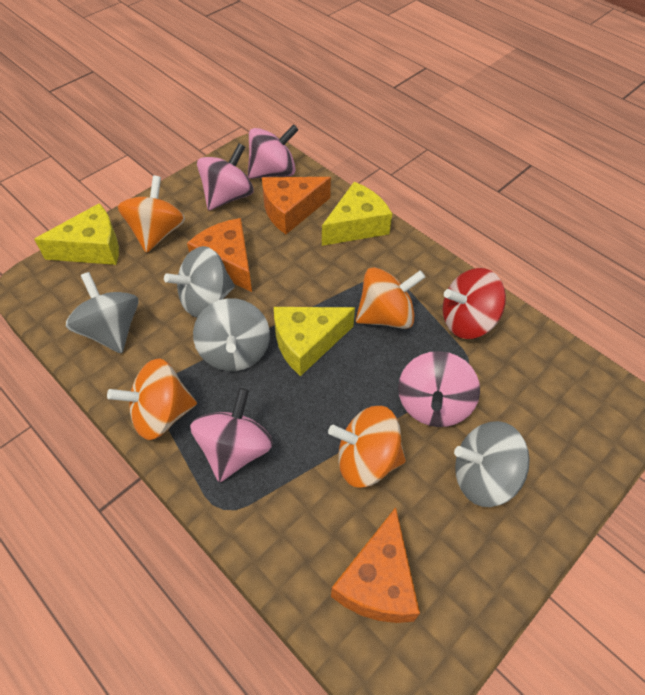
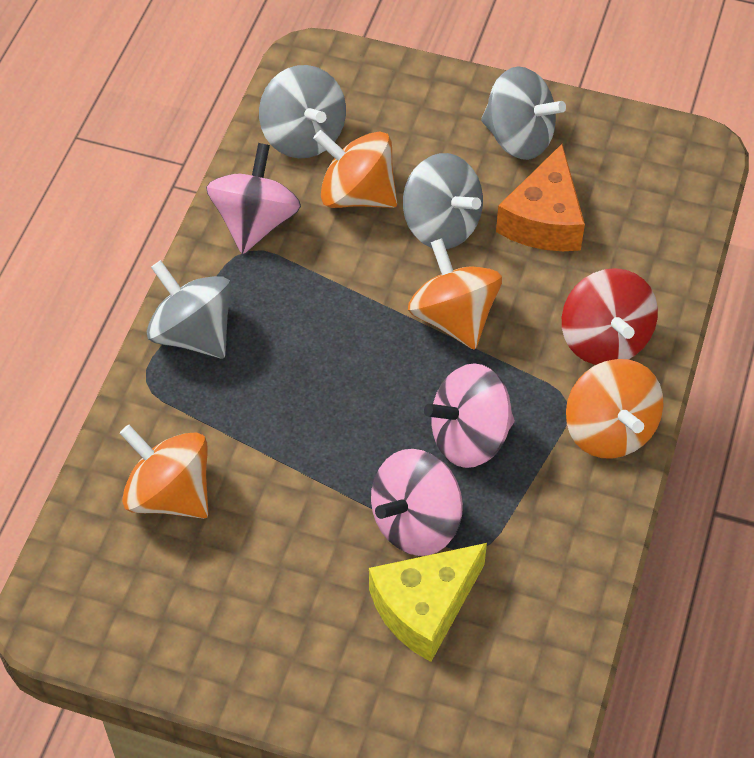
orange cheese: 3 -> 1
pink spinning top: 4 -> 3
yellow cheese: 3 -> 1

